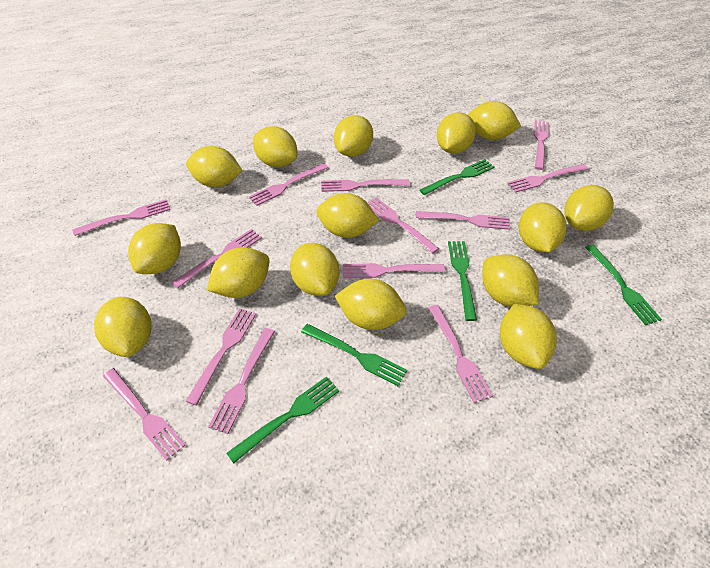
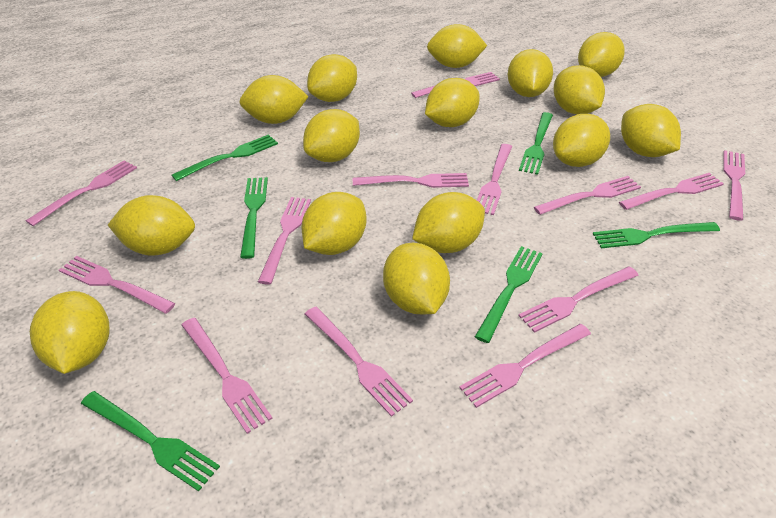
green fork: 5 -> 6

